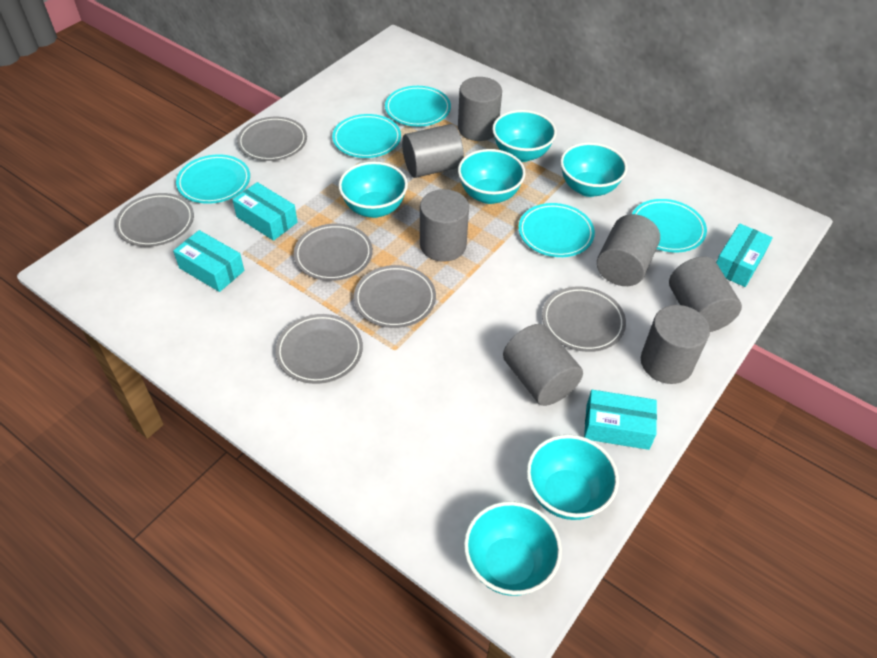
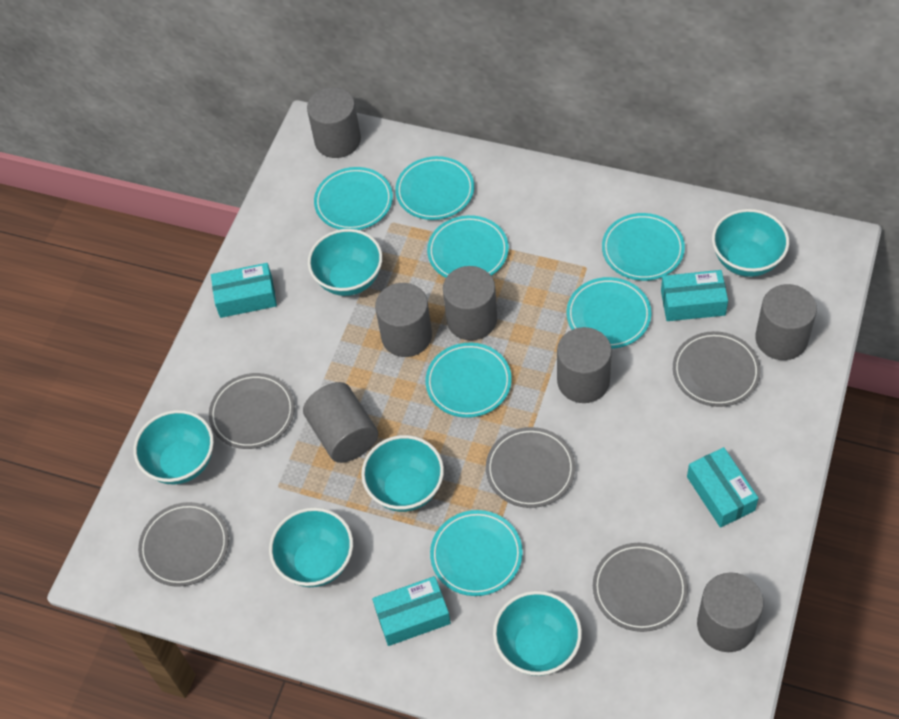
grey plate: 6 -> 5
turquoise plate: 5 -> 7

